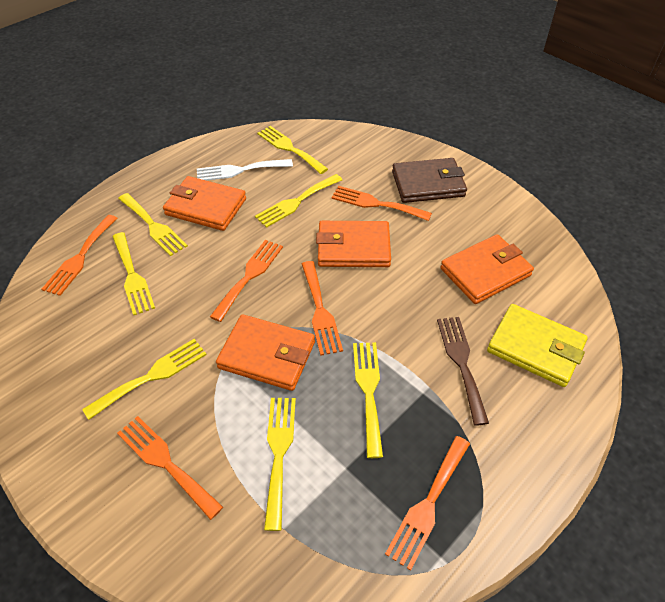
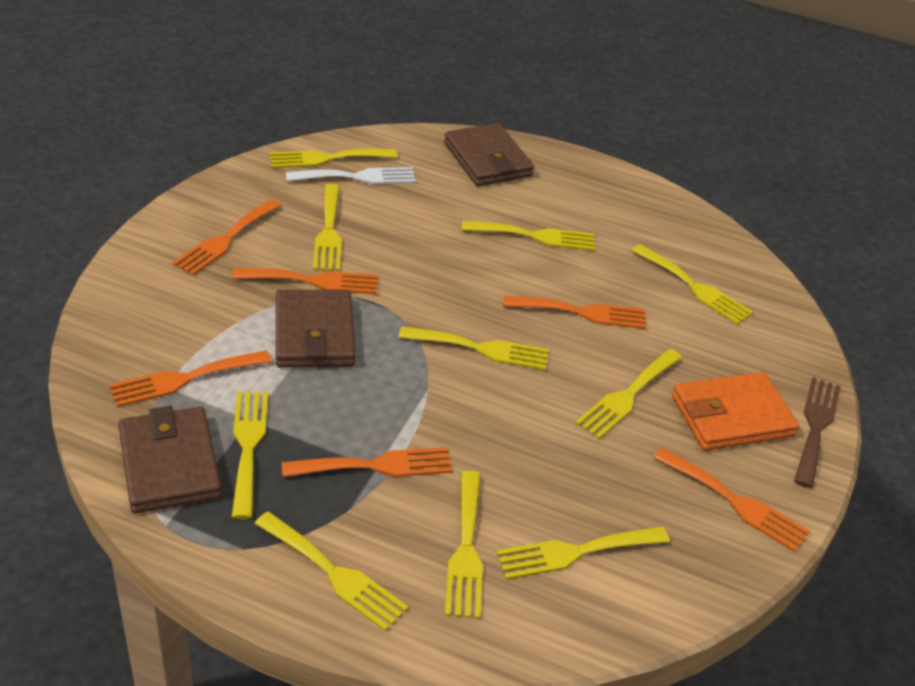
brown wallet: 1 -> 3
orange wallet: 4 -> 1
yellow fork: 7 -> 10
yellow wallet: 1 -> 0

